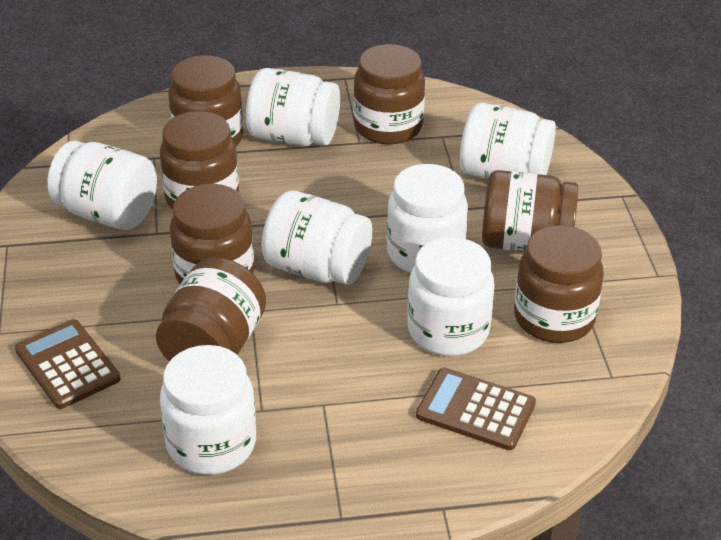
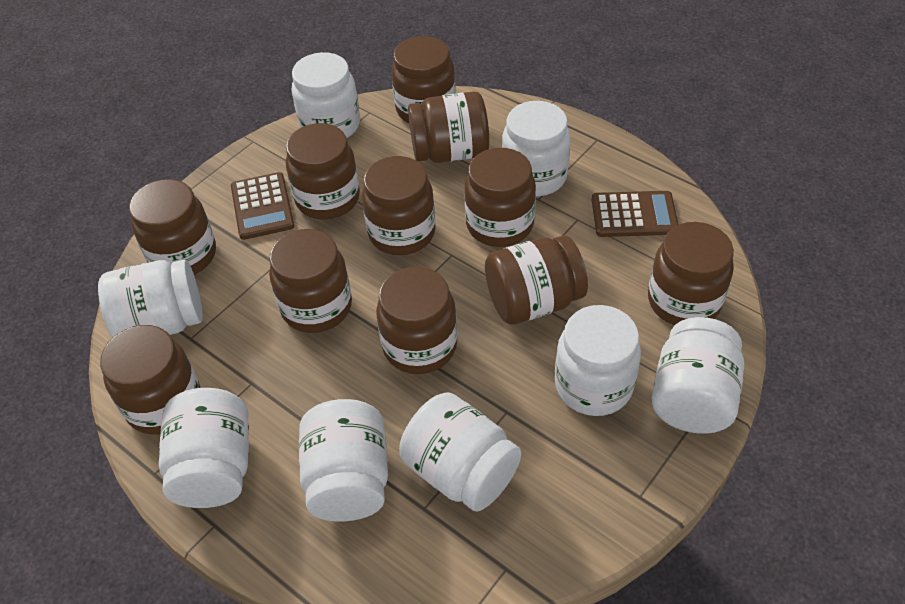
brown jar: 7 -> 11
white jar: 7 -> 8

